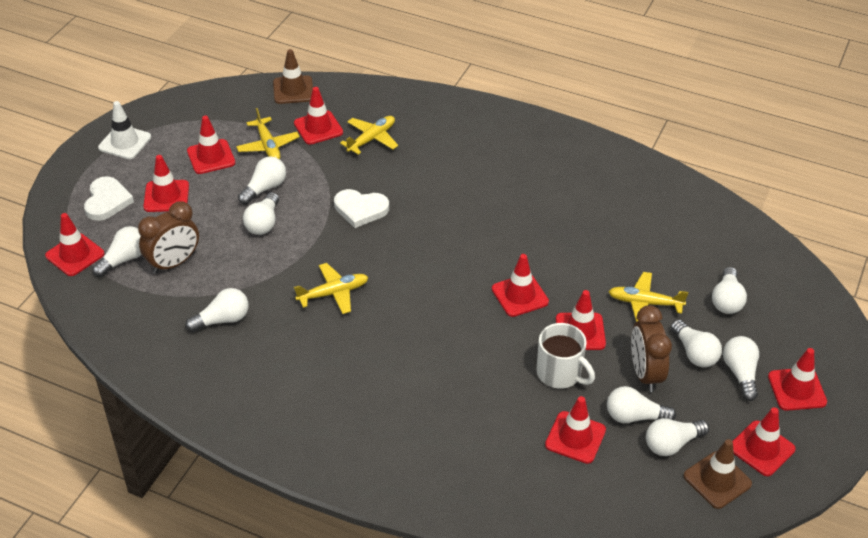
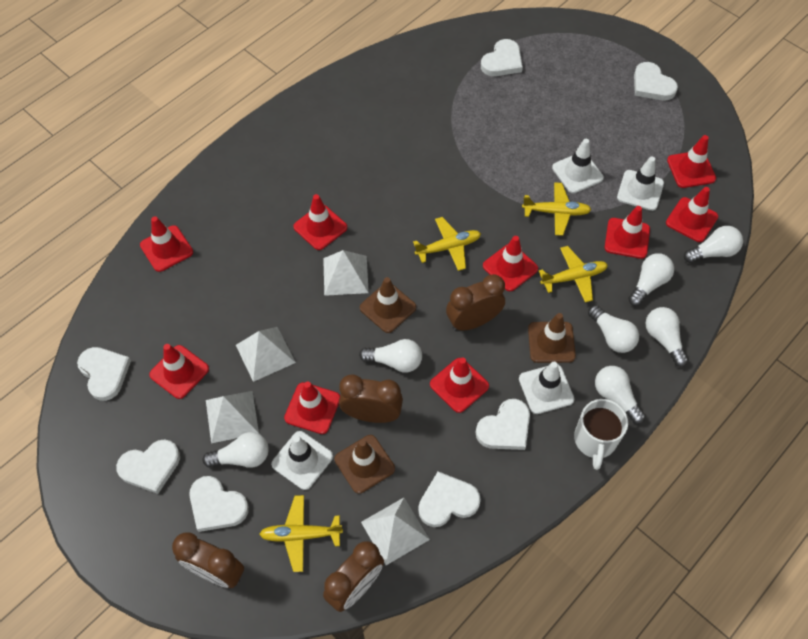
brown clock: 2 -> 4
brown traffic cone: 2 -> 3
white heart: 2 -> 7
white light bulb: 9 -> 7
white pyramid: 0 -> 4
white traffic cone: 1 -> 4

